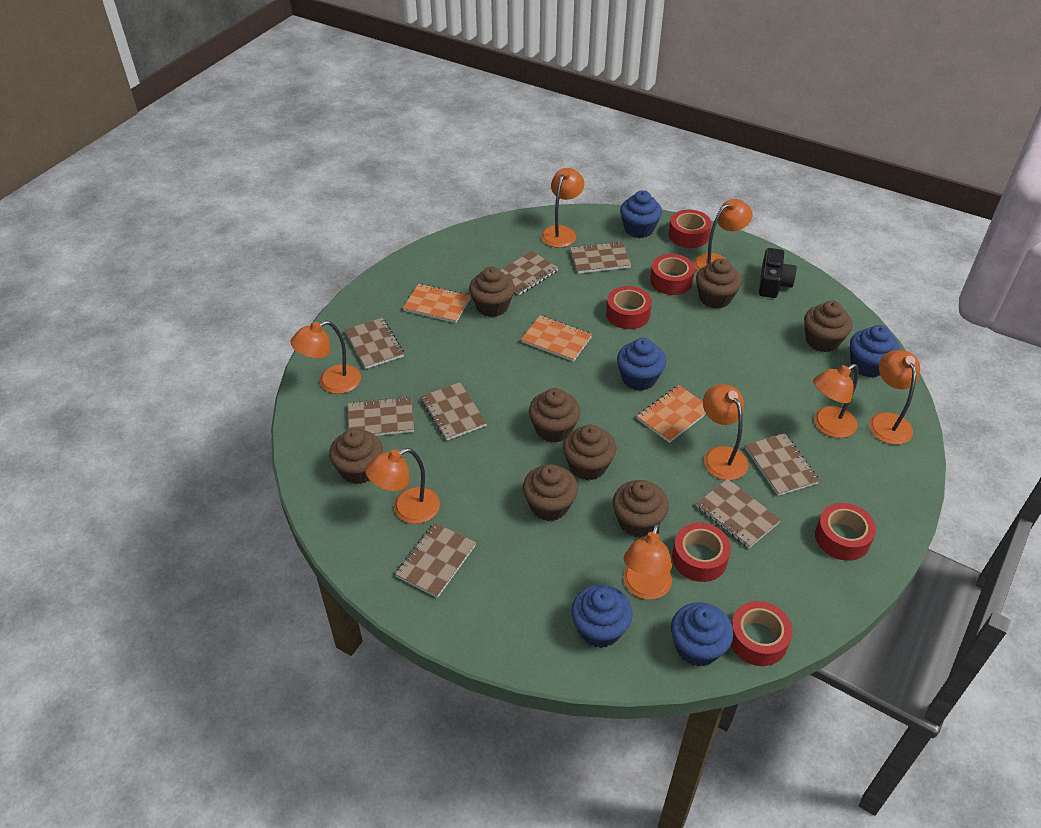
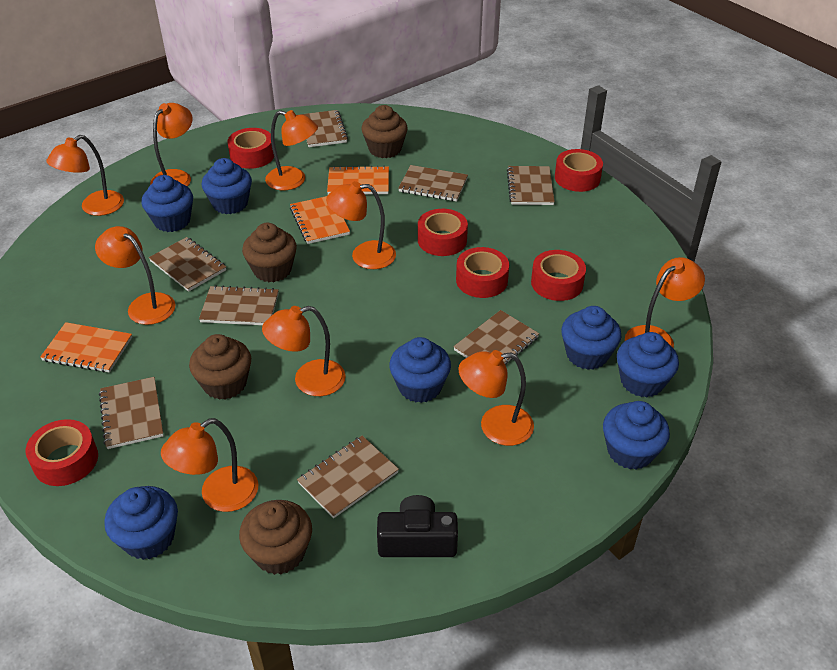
blue cupcake: 5 -> 7
brown cupcake: 8 -> 4
orange lamp: 8 -> 9

